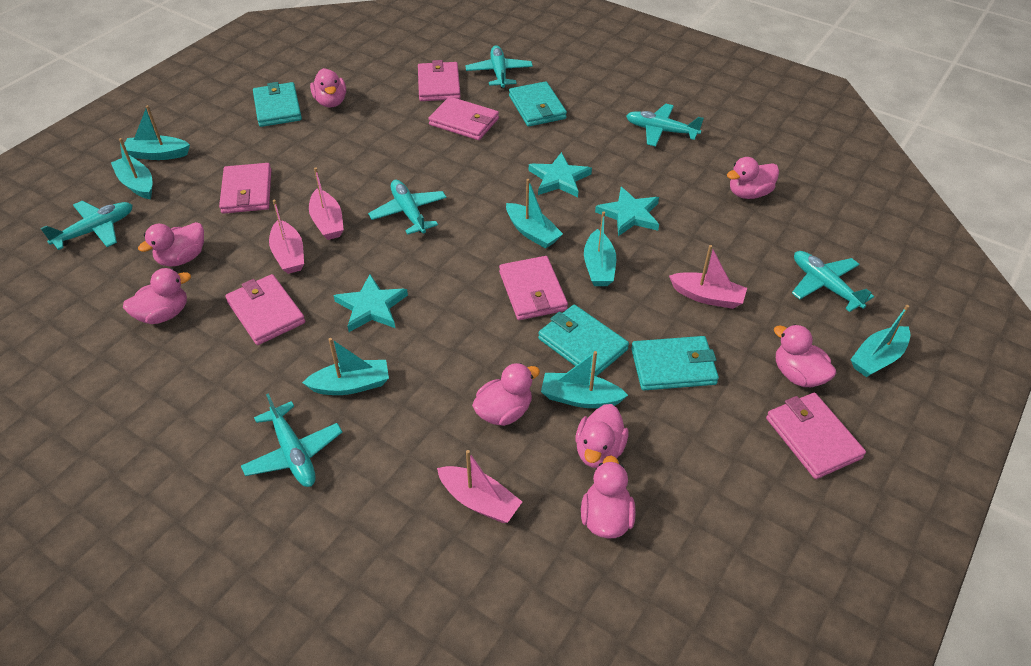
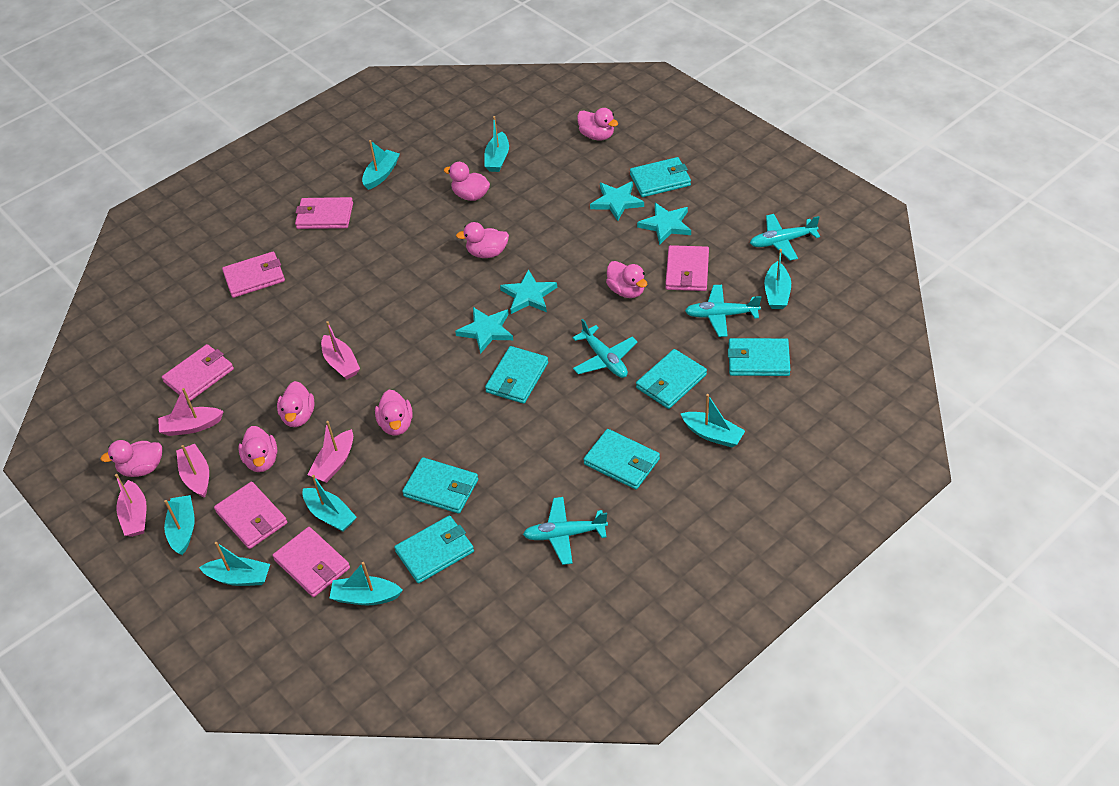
pink boat: 4 -> 5
turquoise boat: 7 -> 8
turquoise plane: 6 -> 4
turquoise star: 3 -> 4
turquoise wallet: 4 -> 7

